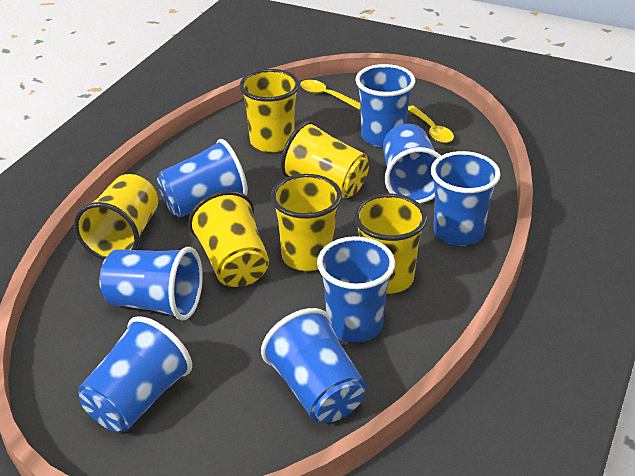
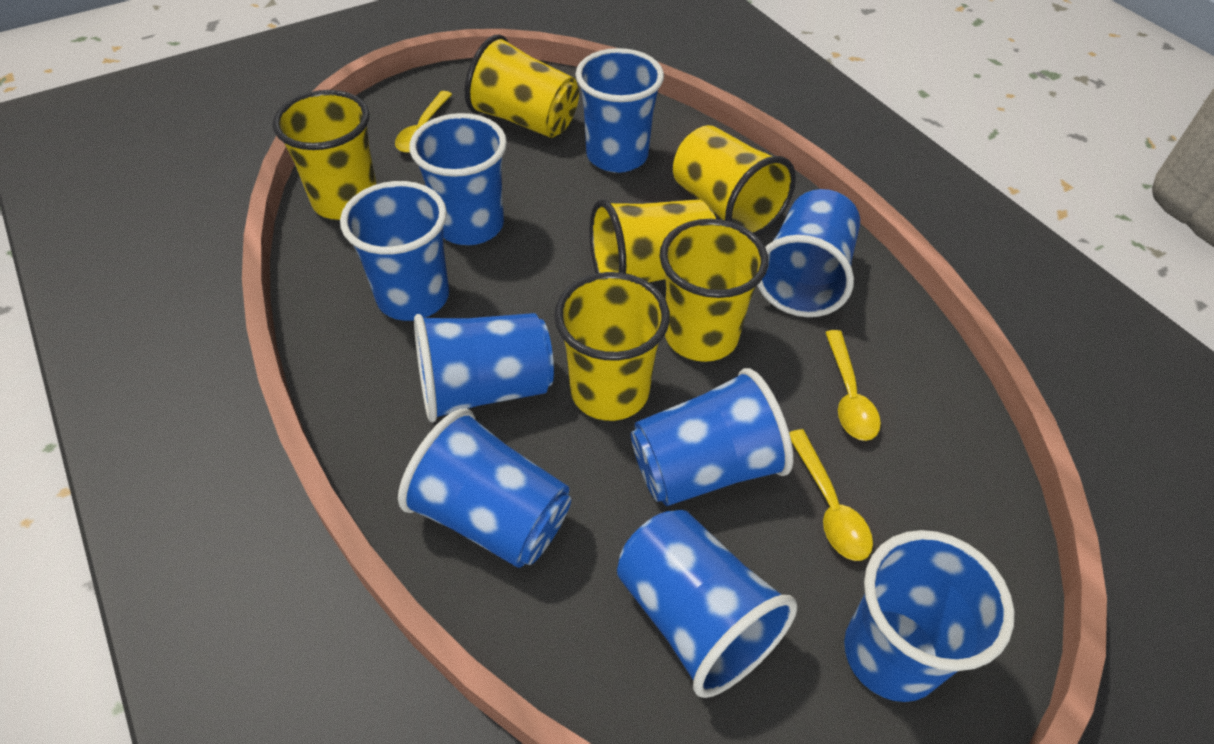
blue cup: 8 -> 9
yellow spoon: 2 -> 3

